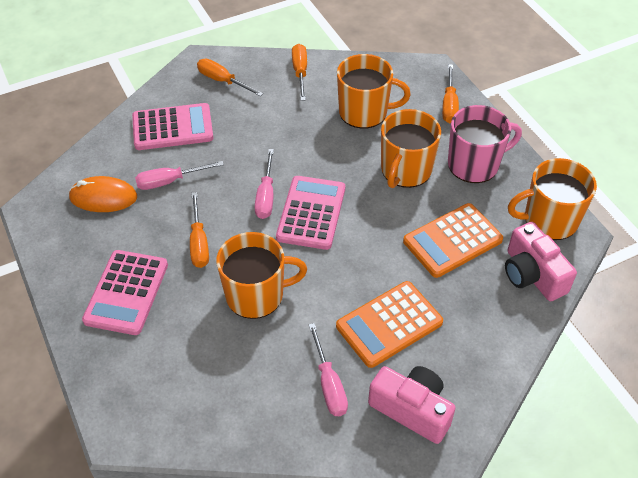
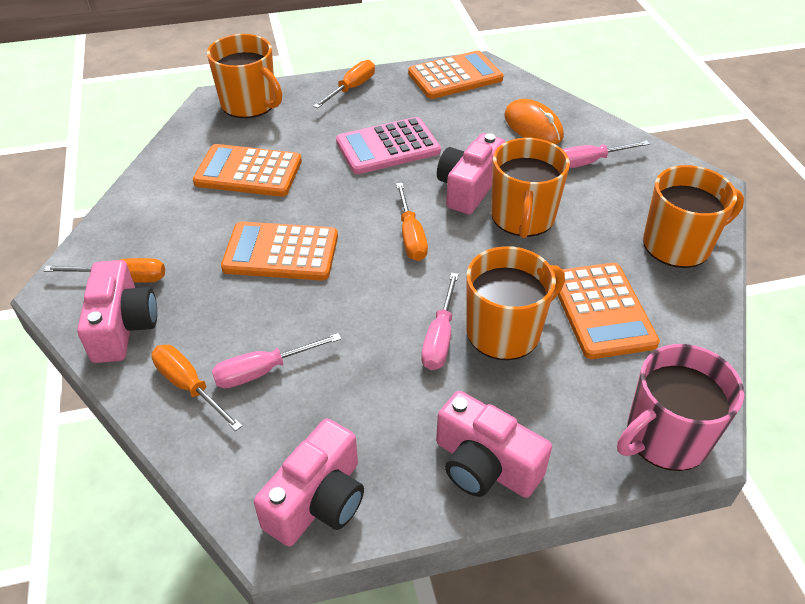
orange calculator: 2 -> 4
pink calculator: 3 -> 1
pink camera: 2 -> 4

